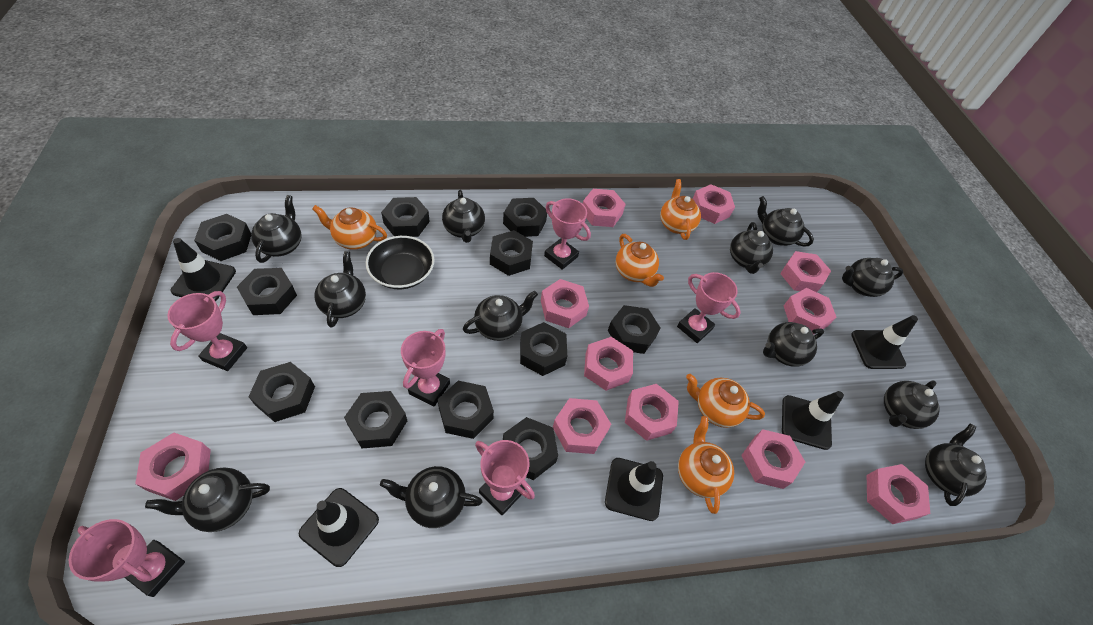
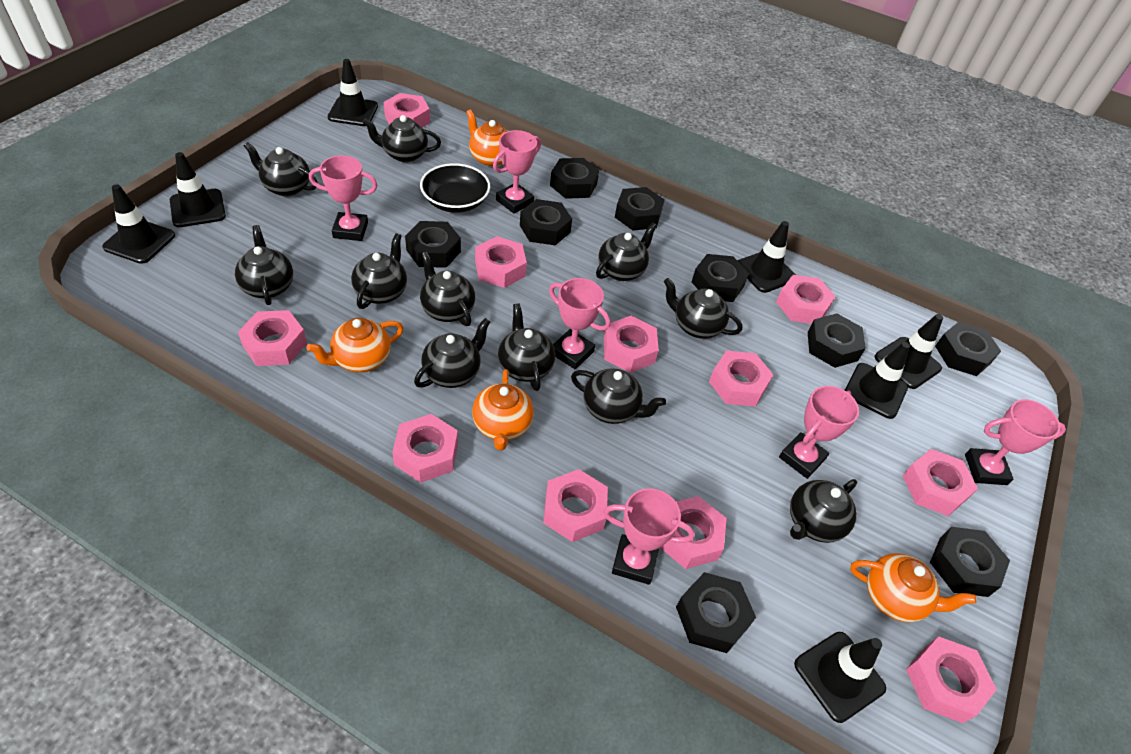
black nut: 11 -> 9
black teapot: 12 -> 11
black traffic cone: 5 -> 7
orange teapot: 5 -> 4

